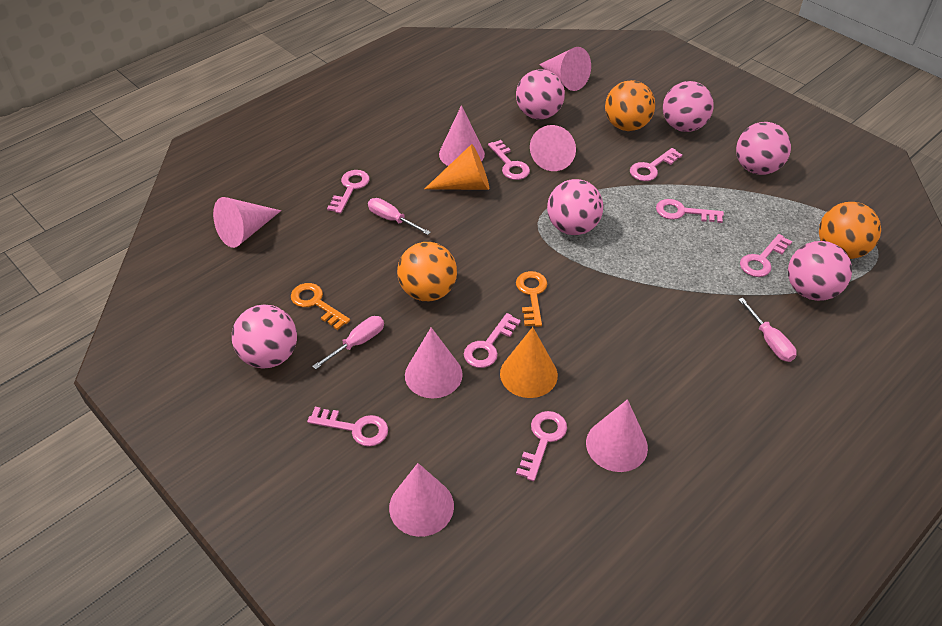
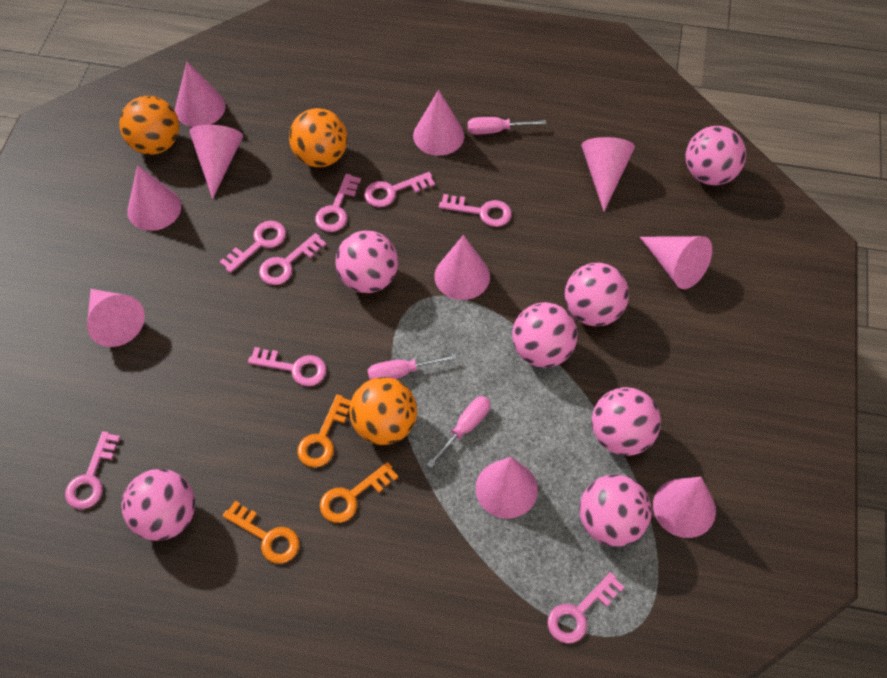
orange cone: 2 -> 0
orange key: 2 -> 3
pink ball: 6 -> 7
pink cone: 7 -> 10

